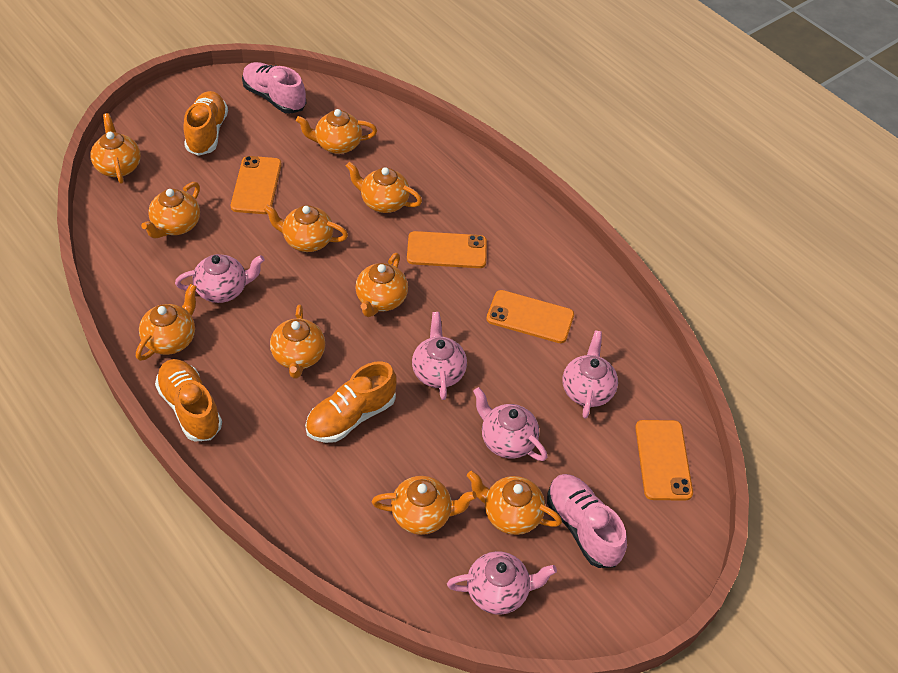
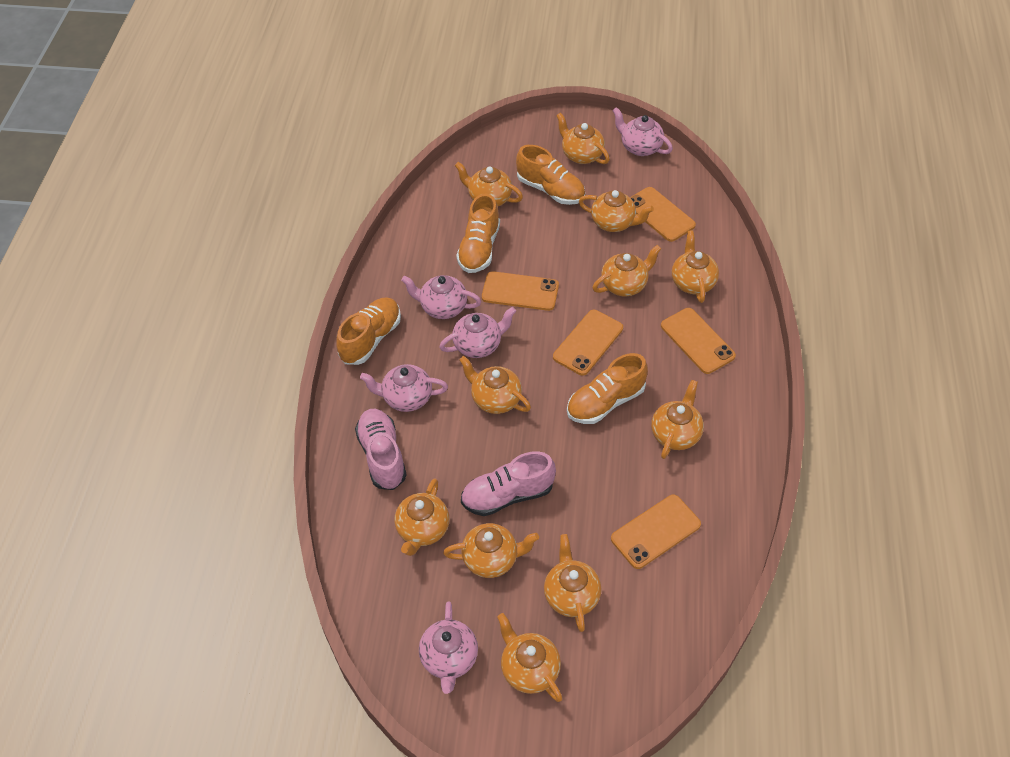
orange phone: 4 -> 5
orange shoe: 3 -> 4
orange teapot: 10 -> 11

